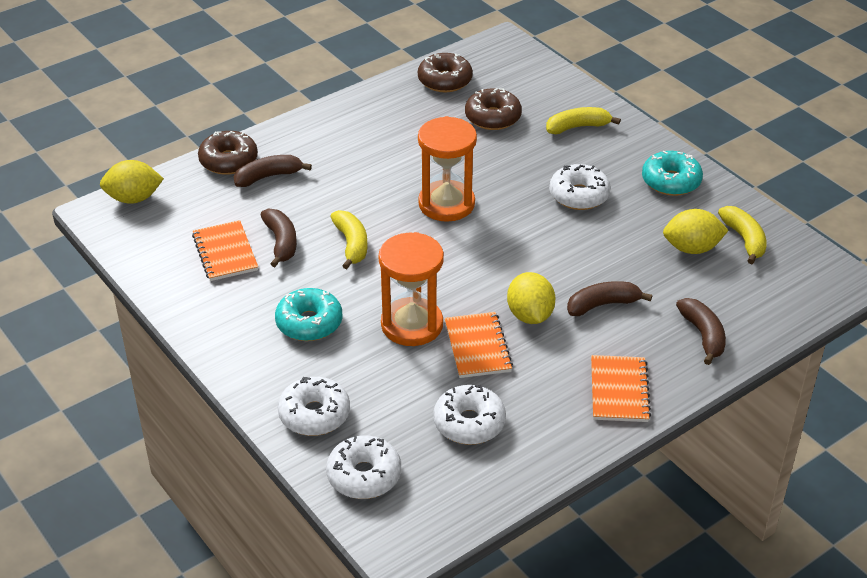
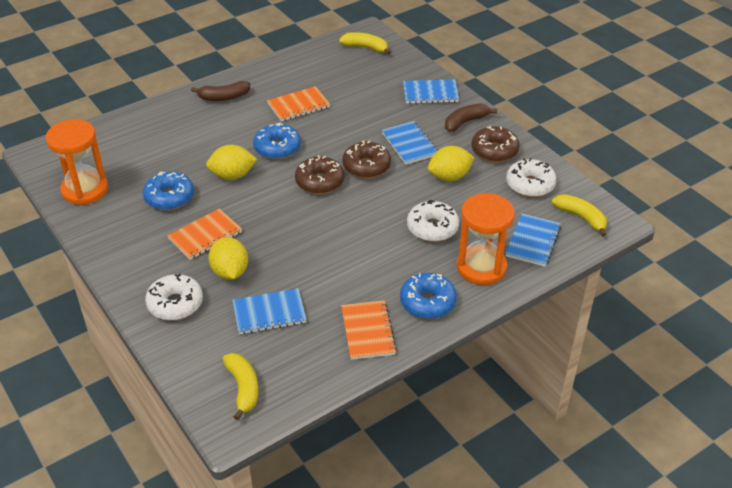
blue donut: 0 -> 3
blue notebook: 0 -> 4
brown banana: 4 -> 2
turquoise donut: 2 -> 0
white donut: 4 -> 3

